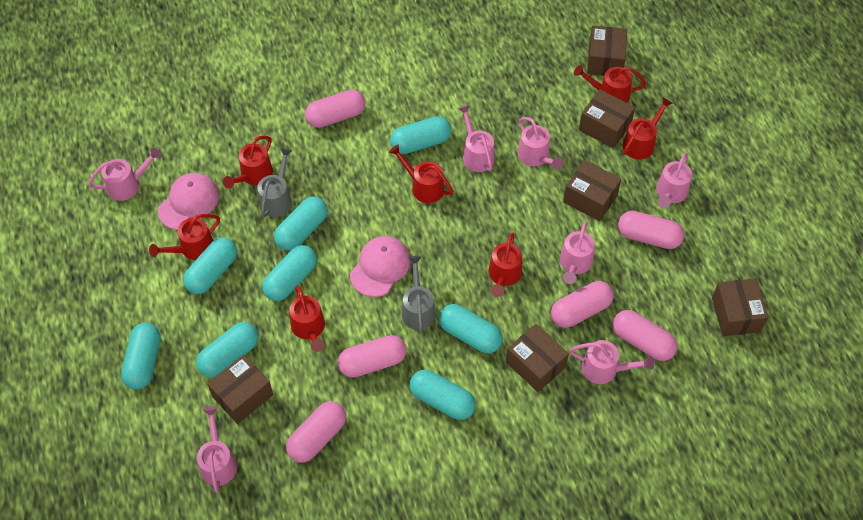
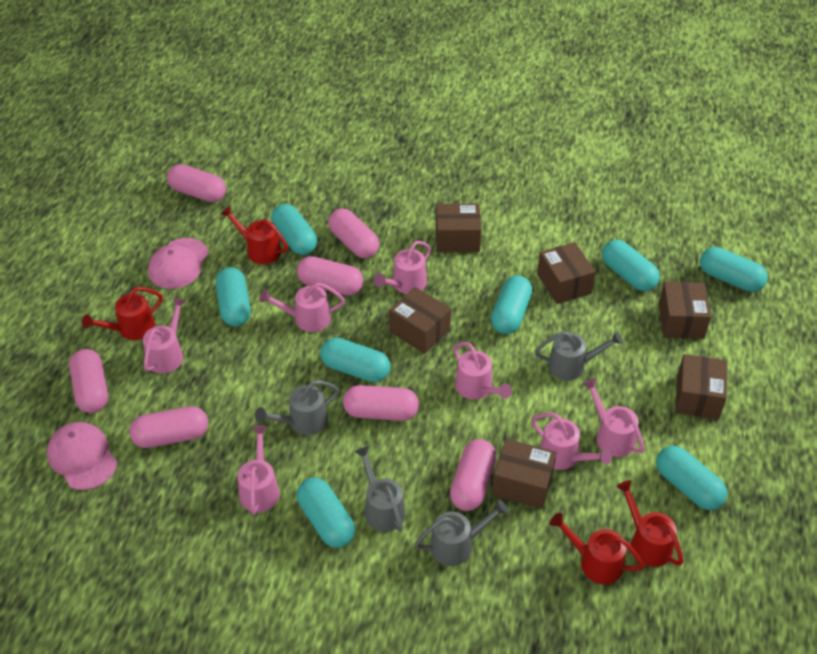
grey watering can: 2 -> 4
pink capsule: 6 -> 7
red watering can: 7 -> 4

